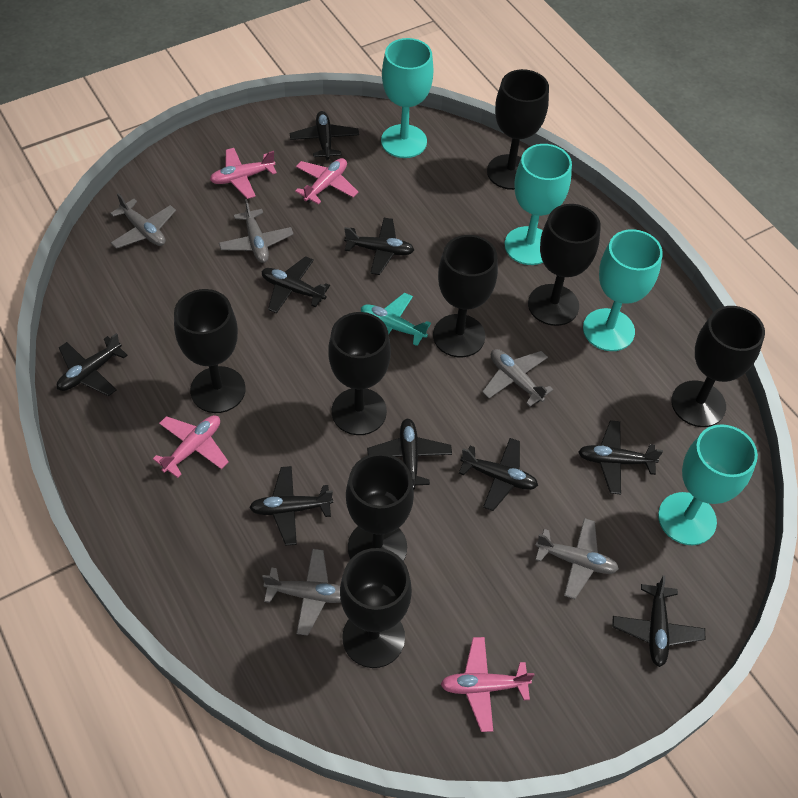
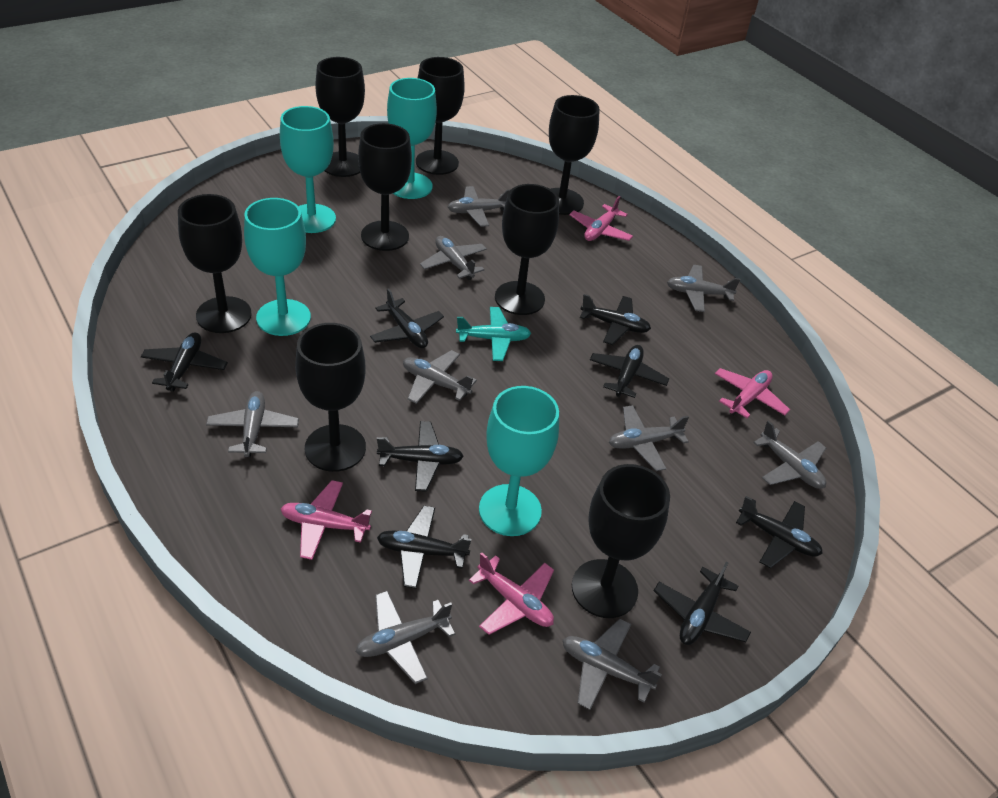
black plane: 9 -> 8
grey plane: 5 -> 9

